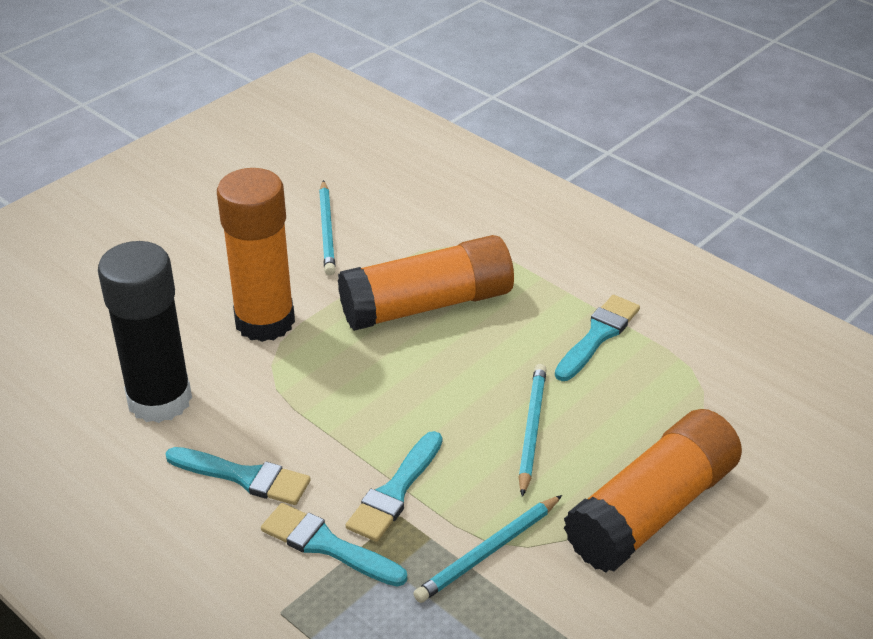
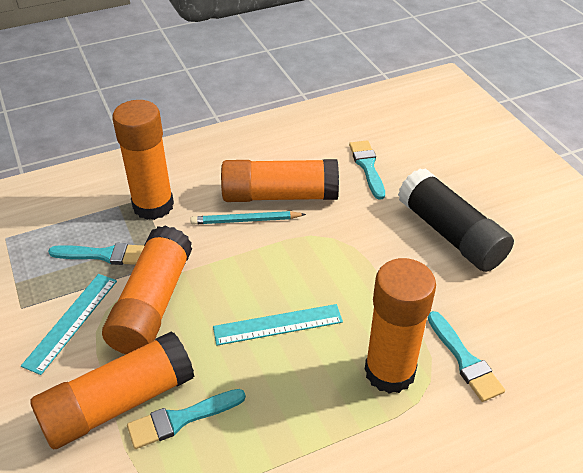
orange glue stick: 3 -> 5
turquoise pencil: 3 -> 1
turquoise ruler: 0 -> 2

